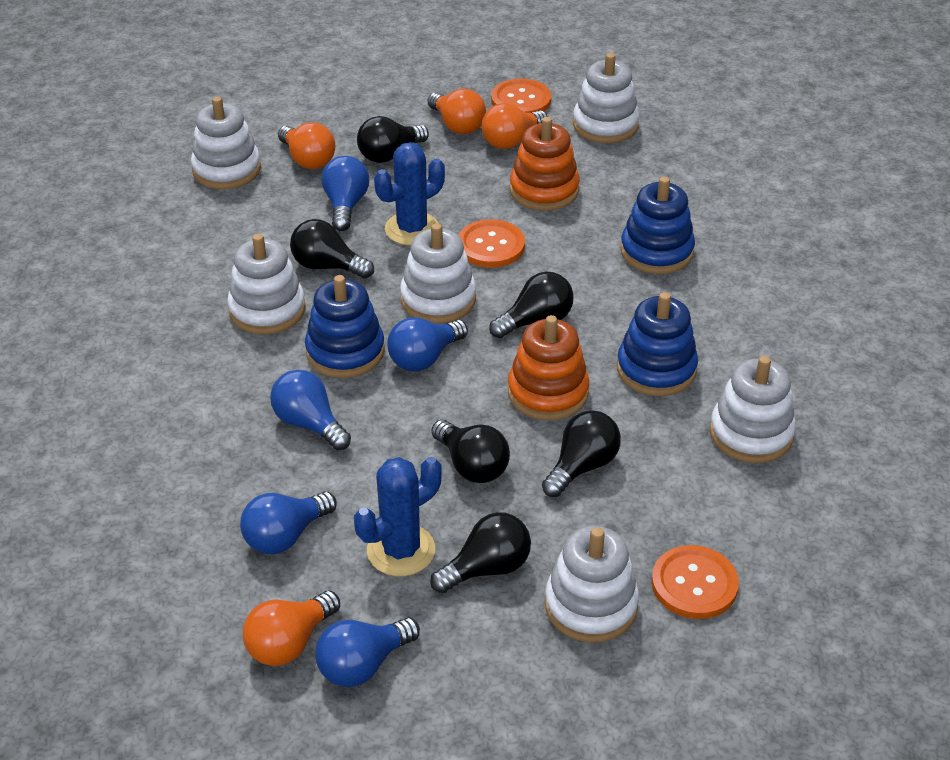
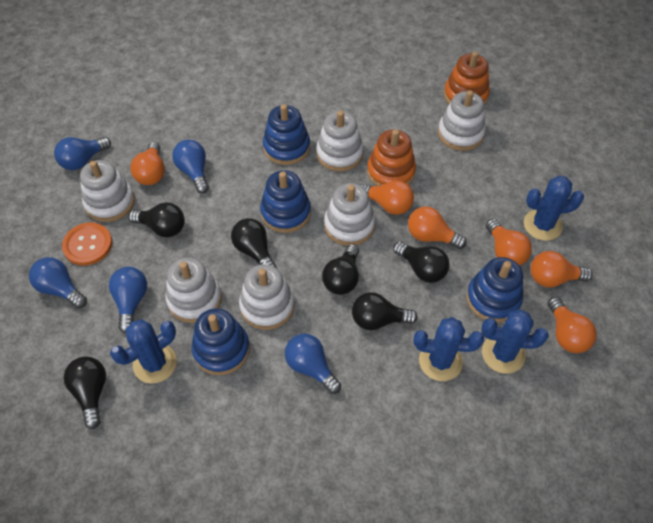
blue cactus: 2 -> 4
blue stacking toy: 3 -> 4
orange button: 3 -> 1
orange light bulb: 4 -> 6

